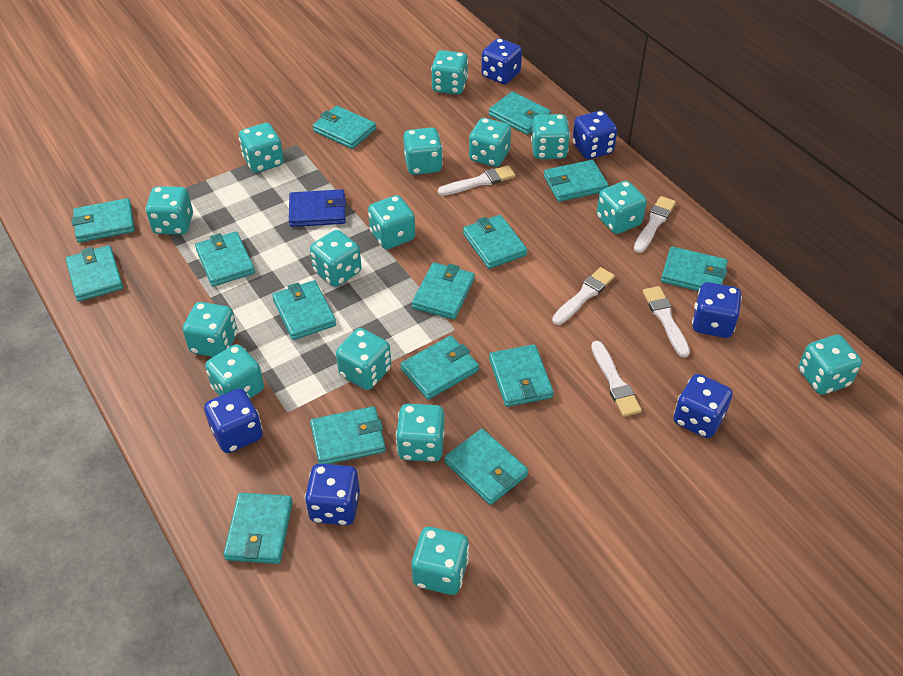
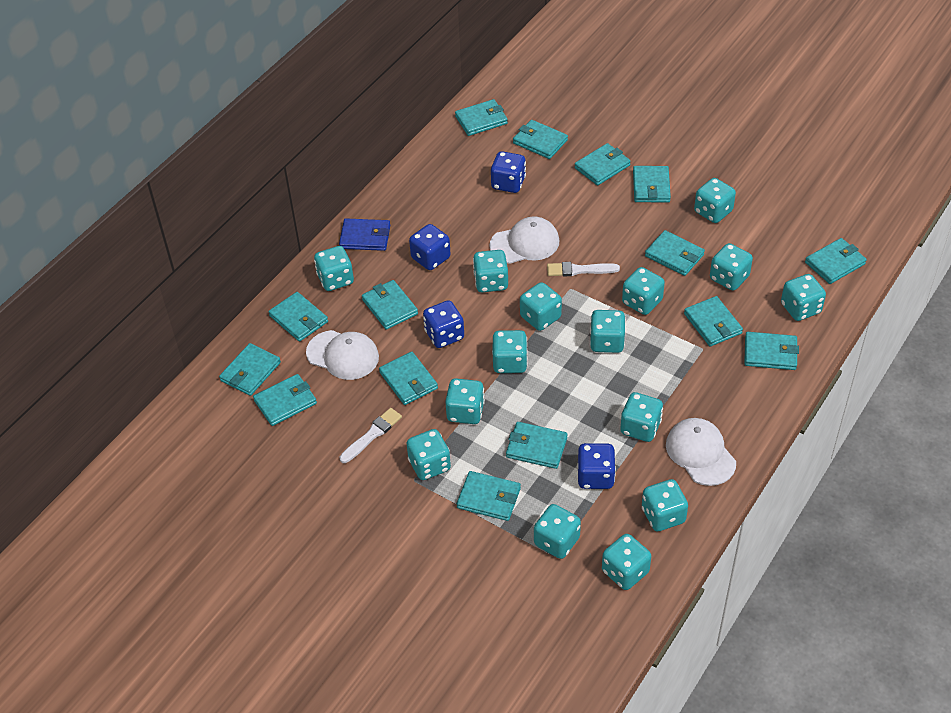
blue dice: 6 -> 4
white brush: 5 -> 2
white cap: 0 -> 3

